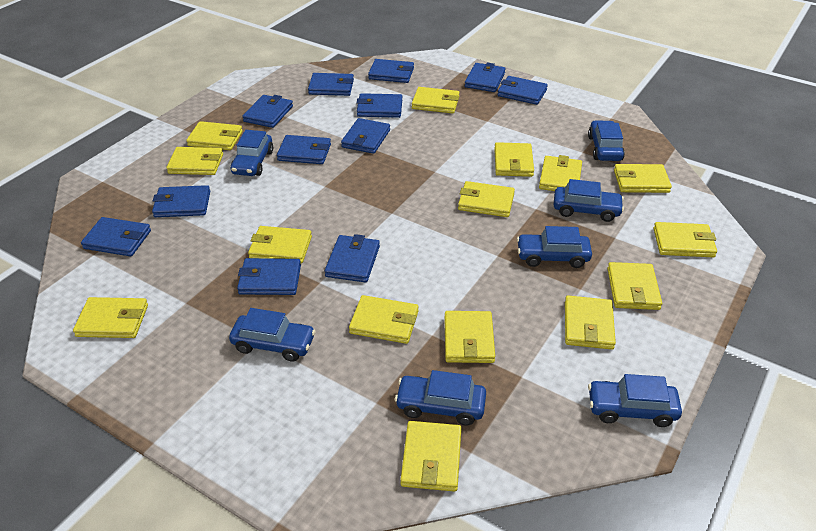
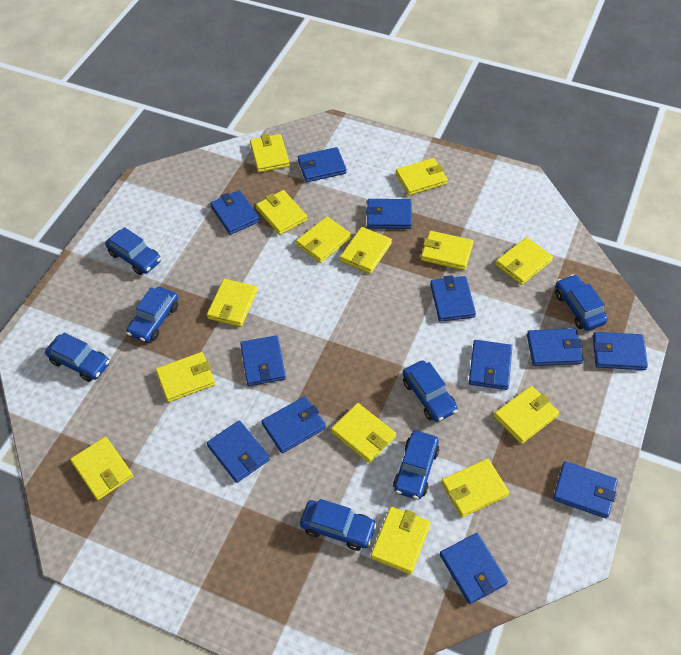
yellow wallet: 15 -> 14

